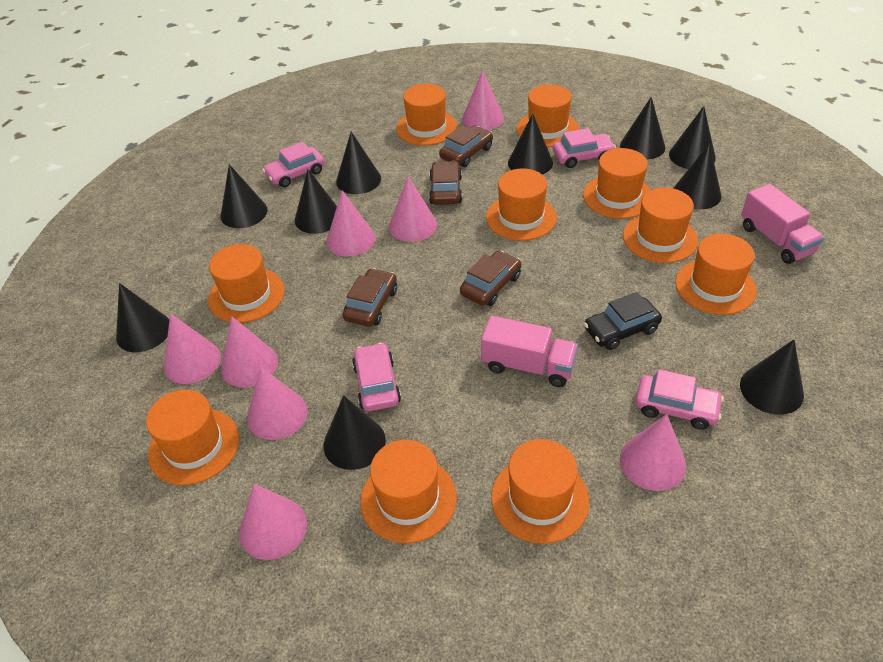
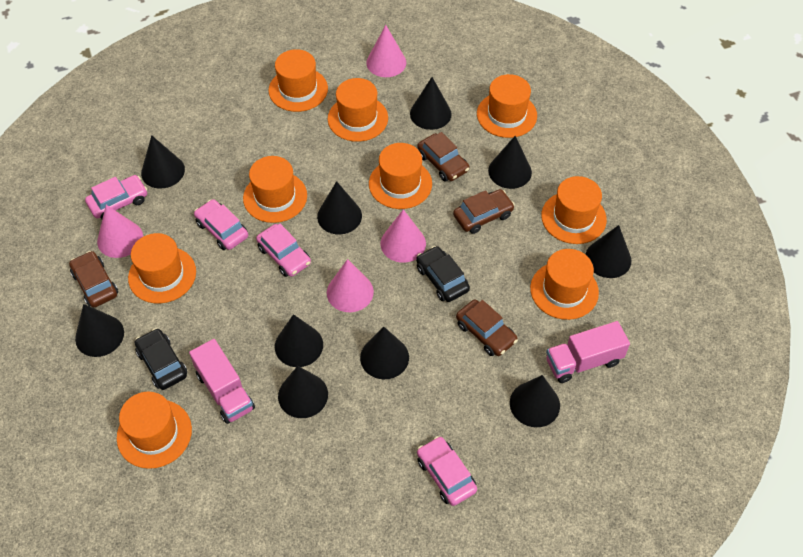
black car: 1 -> 2
orange hat: 10 -> 9
pink cone: 8 -> 4

